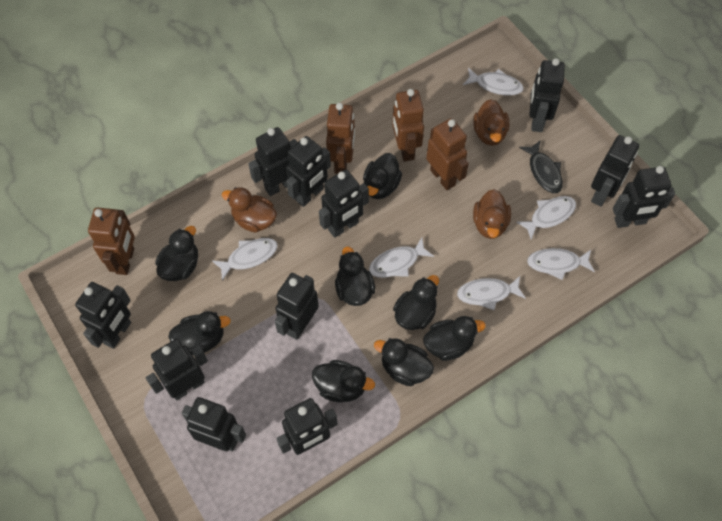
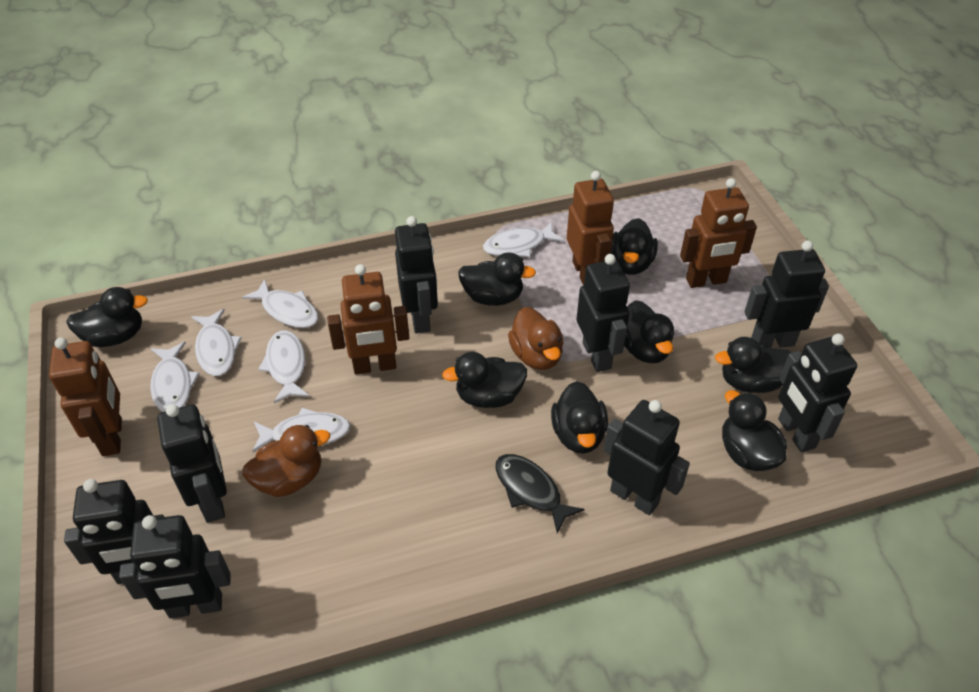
black robot: 11 -> 8
brown duck: 3 -> 2

